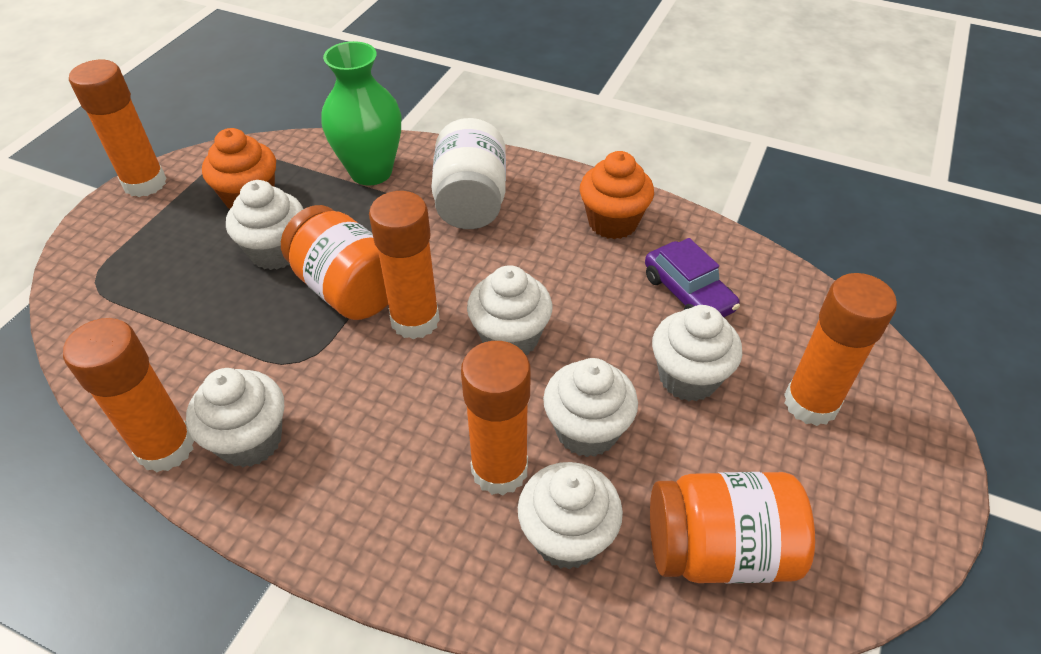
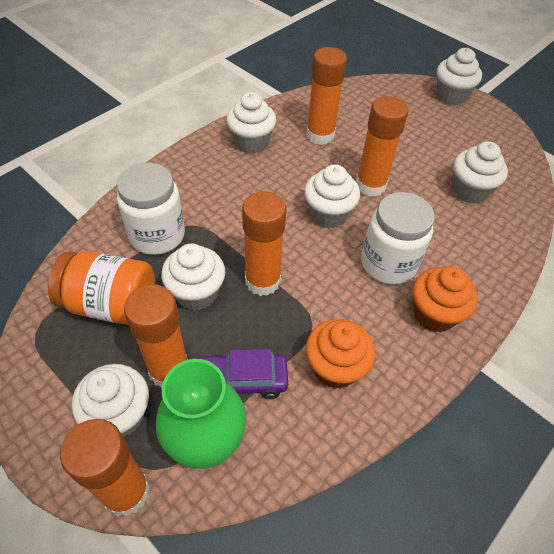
orange jar: 2 -> 1
white jar: 1 -> 2

